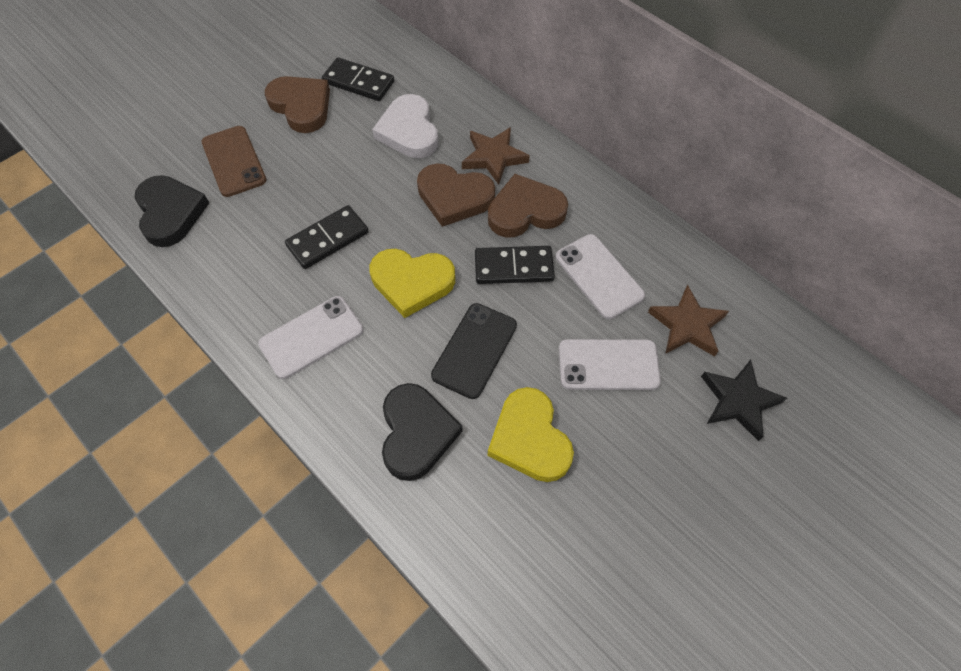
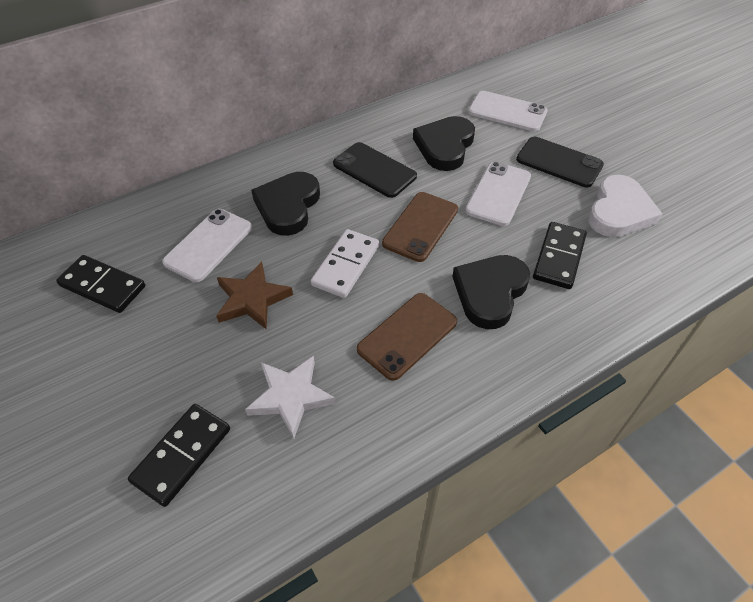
black heart: 2 -> 3
black phone: 1 -> 2
black star: 1 -> 0
brown heart: 3 -> 0
brown phone: 1 -> 2
brown star: 2 -> 1
white domino: 0 -> 1
white star: 0 -> 1
yellow heart: 2 -> 0

